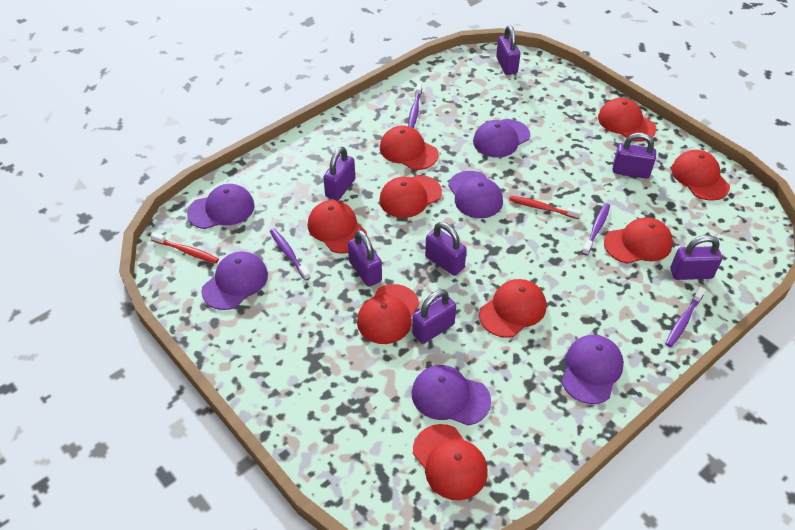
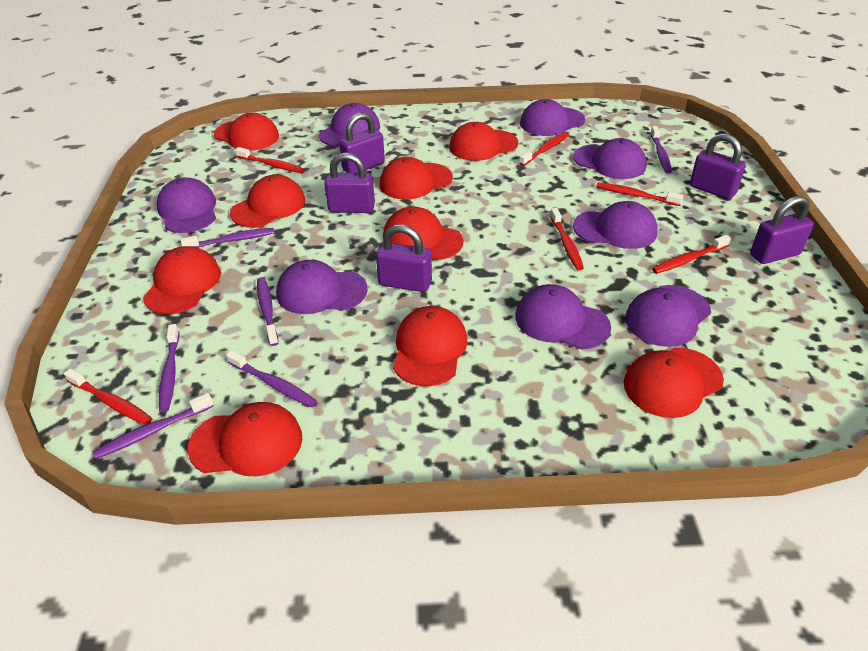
purple cap: 6 -> 8
purple padlock: 7 -> 5
purple toothbrush: 4 -> 6
red toothbrush: 2 -> 6

